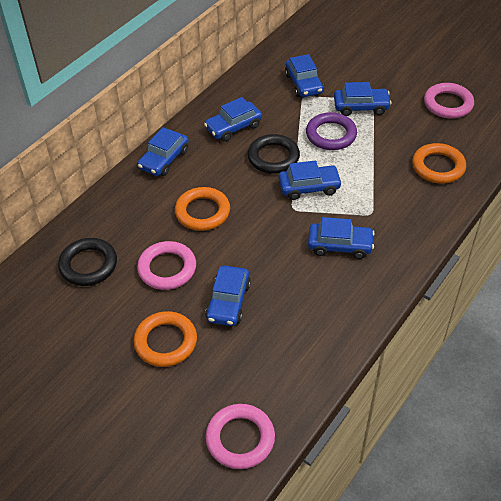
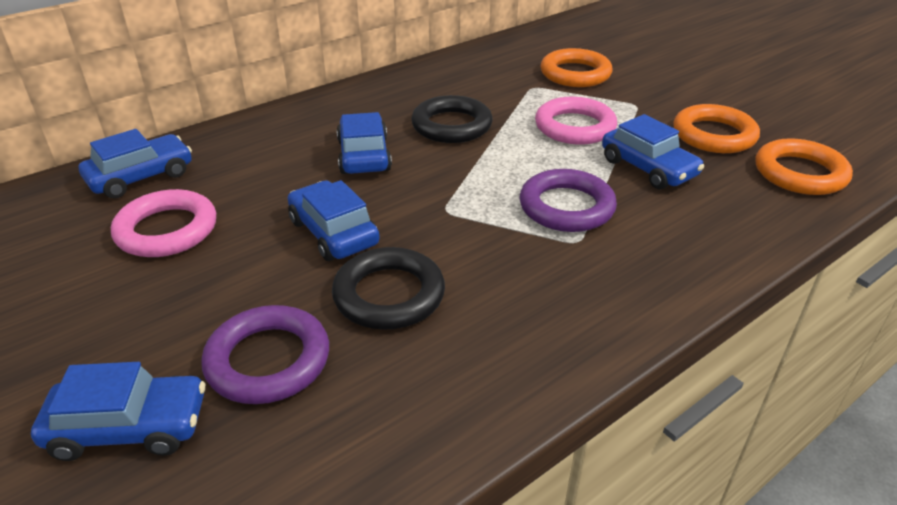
blue car: 7 -> 5
pink ring: 3 -> 2
purple ring: 1 -> 2

